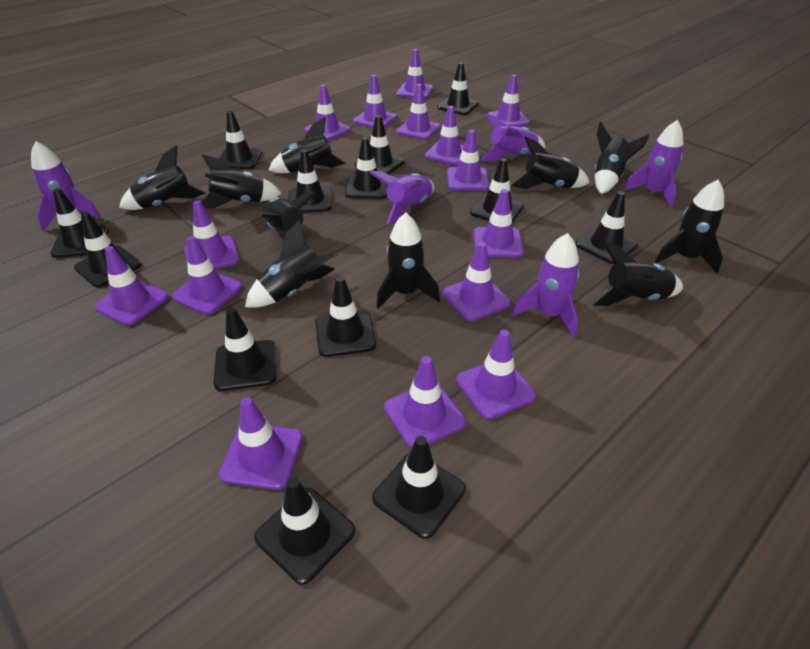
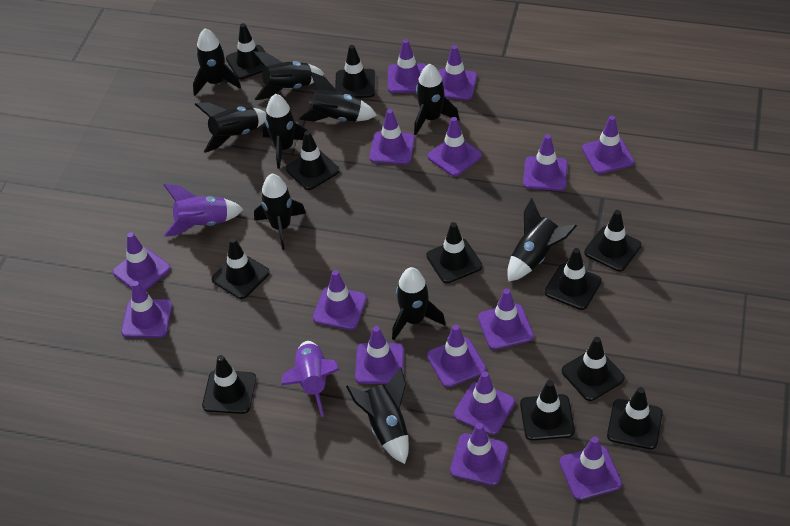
black traffic cone: 13 -> 11
purple rocket: 5 -> 2

